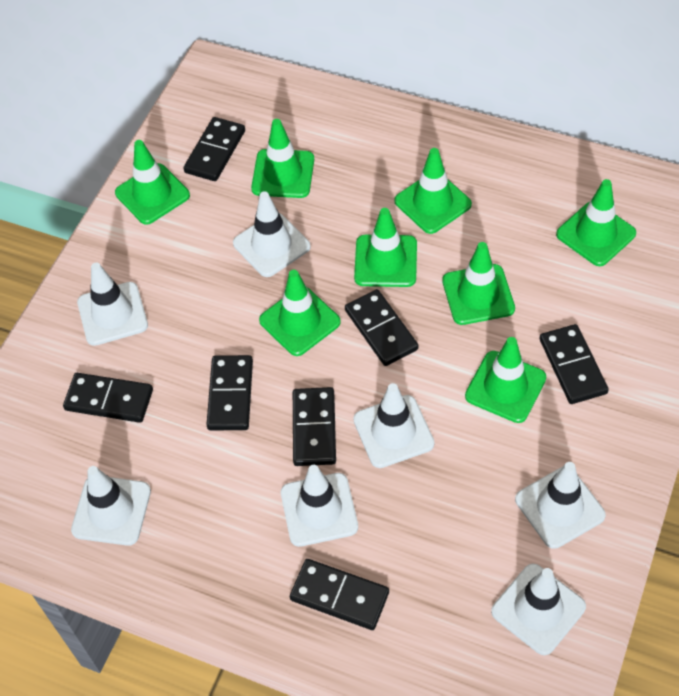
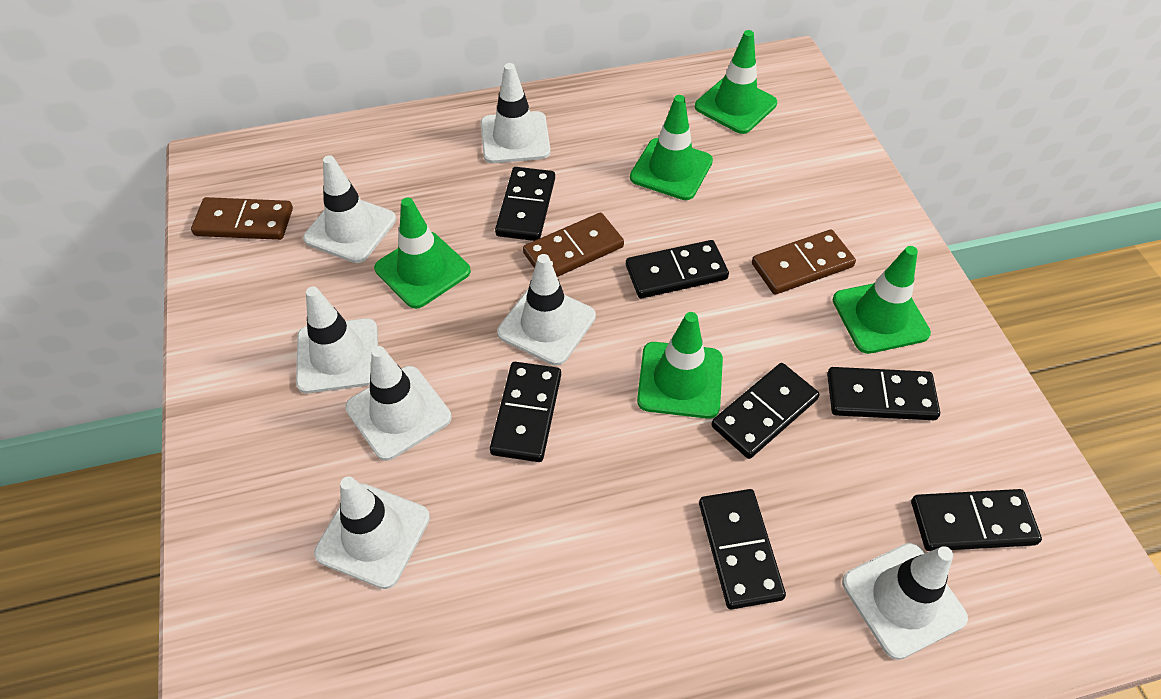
brown domino: 0 -> 3
green traffic cone: 8 -> 5

